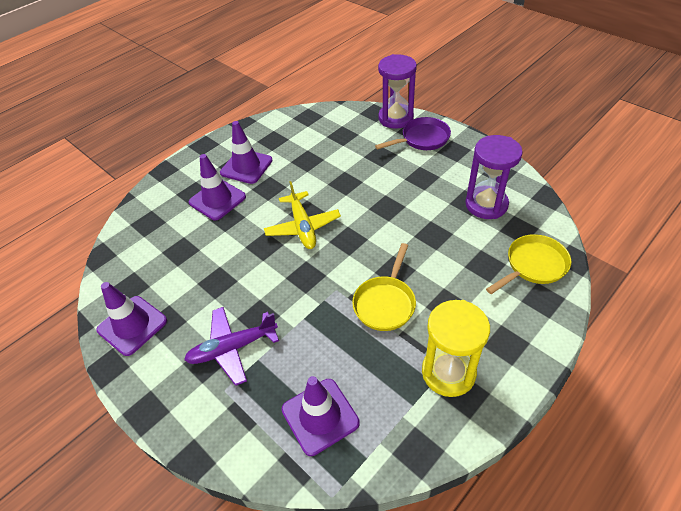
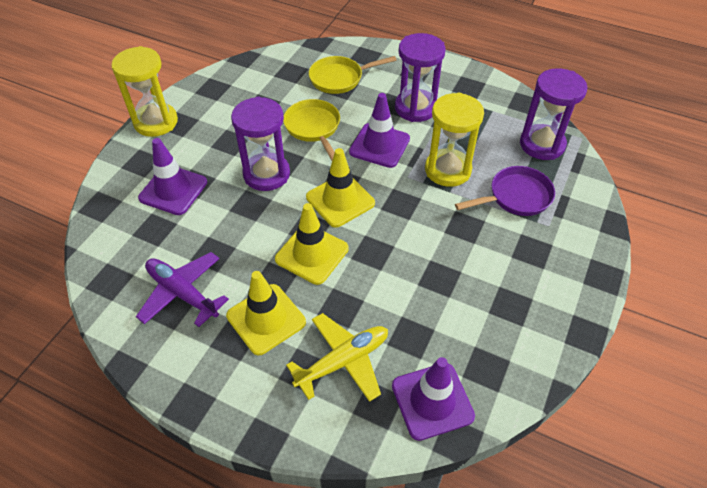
purple hourglass: 2 -> 3
purple traffic cone: 4 -> 3
yellow hourglass: 1 -> 2
yellow traffic cone: 0 -> 3

